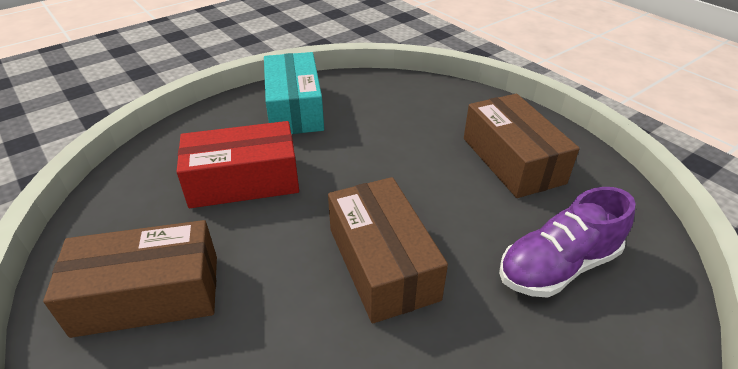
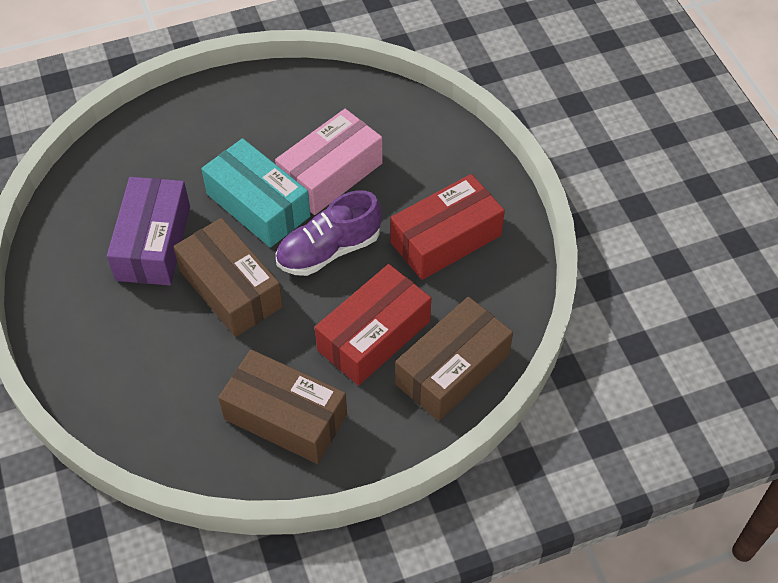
pink box: 0 -> 1
purple box: 0 -> 1
red box: 1 -> 2

